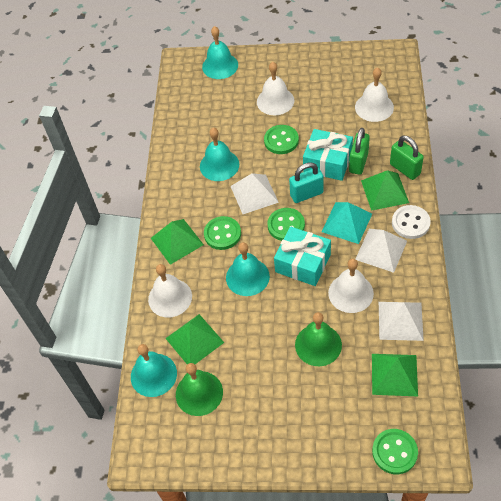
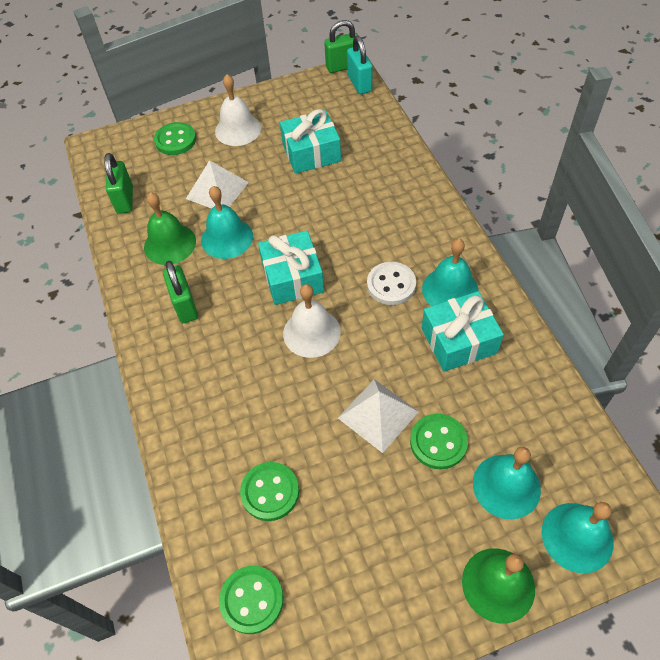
green padlock: 2 -> 3
green pyramid: 4 -> 0
turquoise gift: 2 -> 3
turquoise pyramid: 1 -> 0
white bell: 4 -> 2
white pyramid: 3 -> 2

